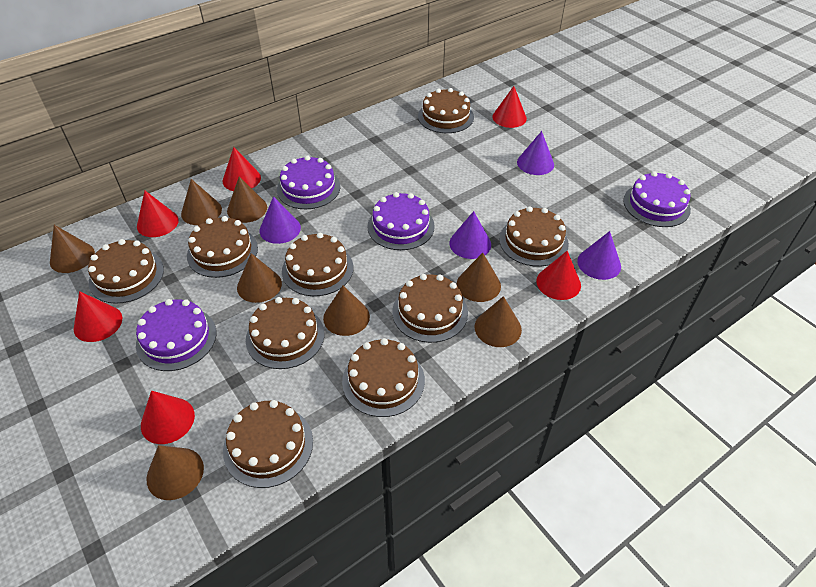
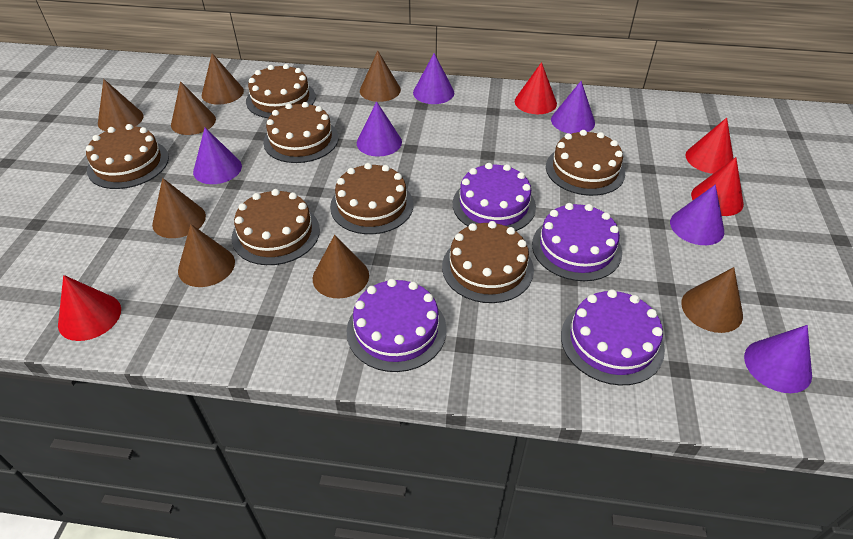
brown cake: 9 -> 7
purple cone: 4 -> 6
red cone: 6 -> 4

